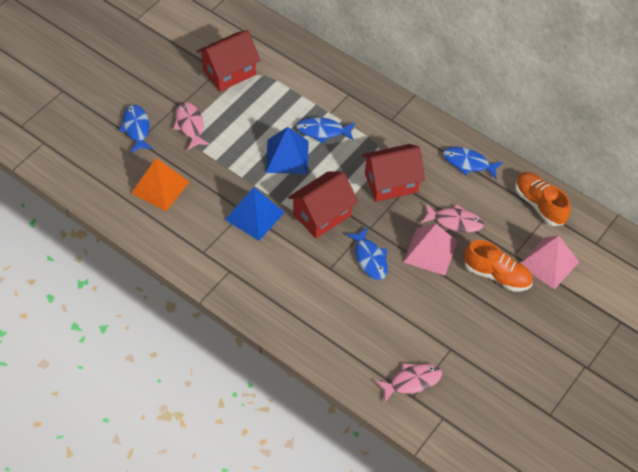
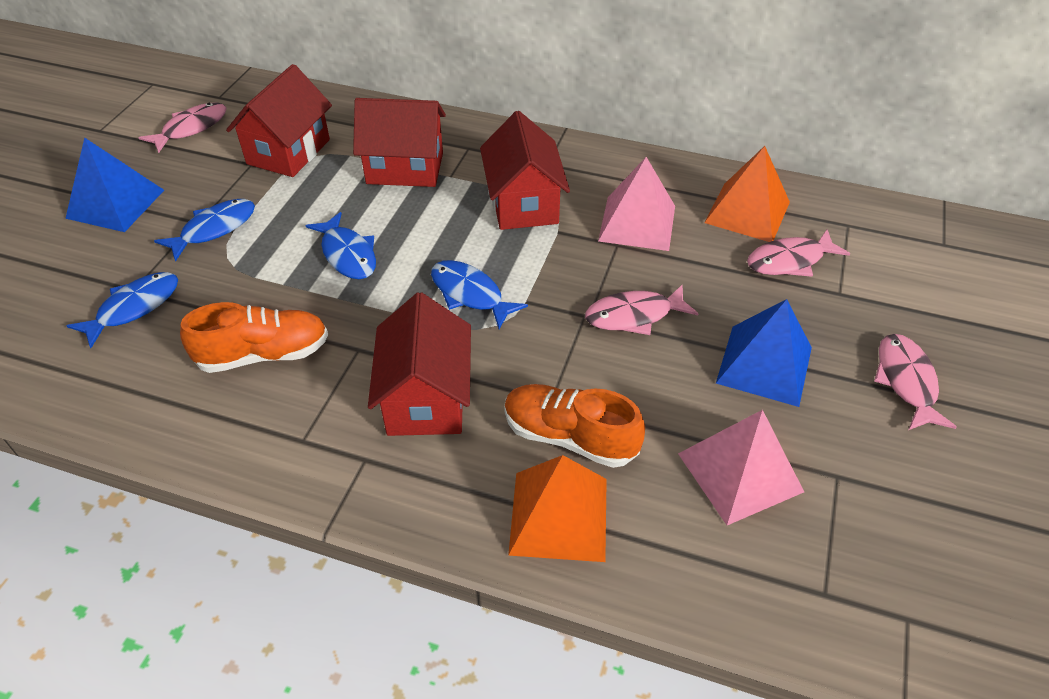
orange pyramid: 1 -> 2
pink fish: 3 -> 4
red house: 3 -> 4

